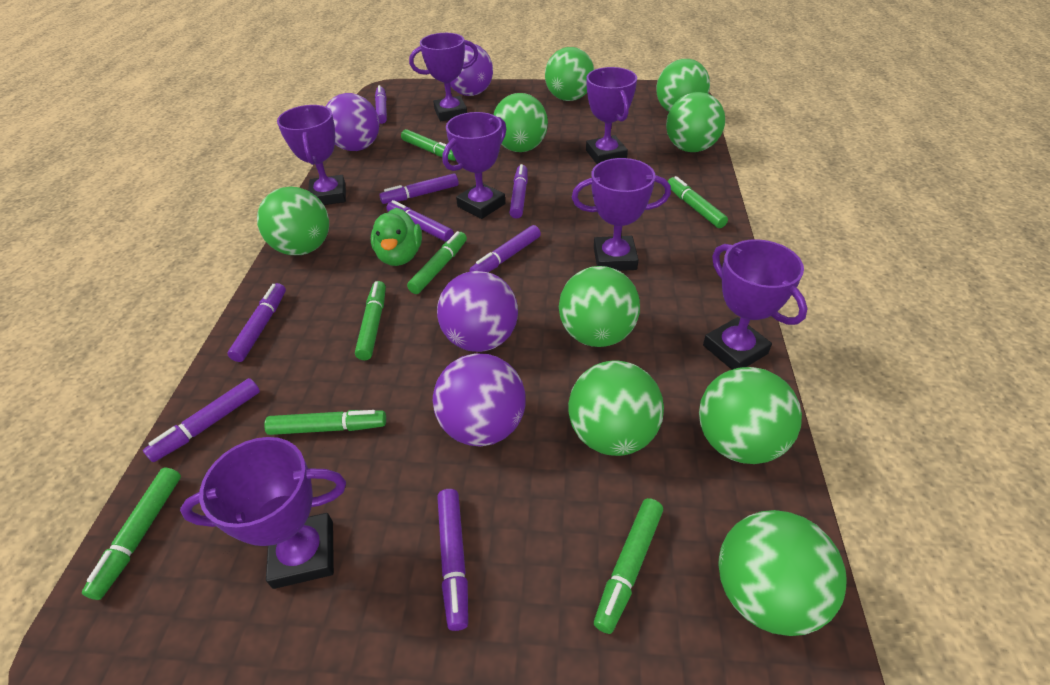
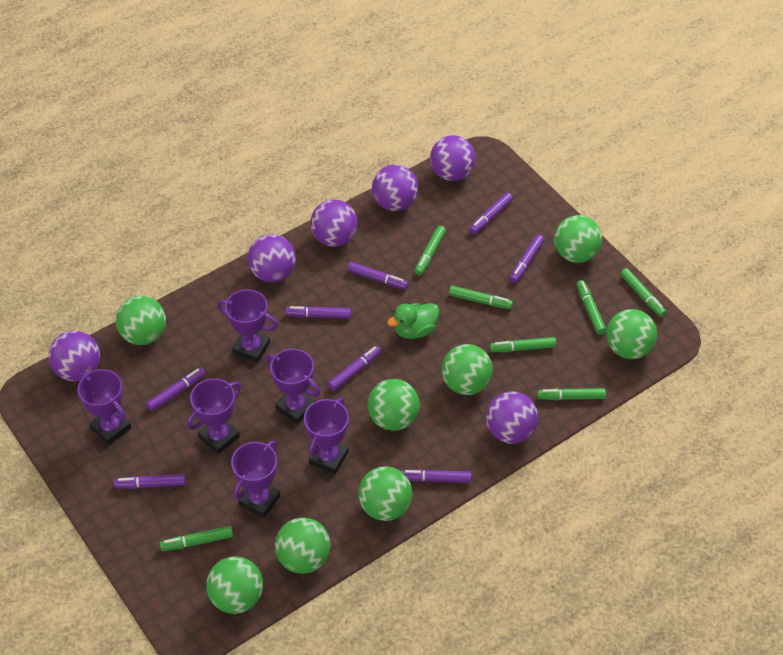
green ball: 9 -> 8
purple ball: 4 -> 6
purple trophy: 7 -> 6

